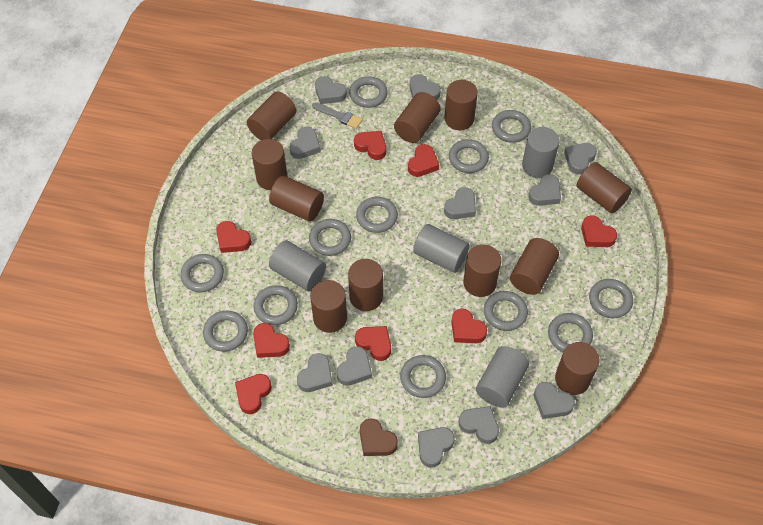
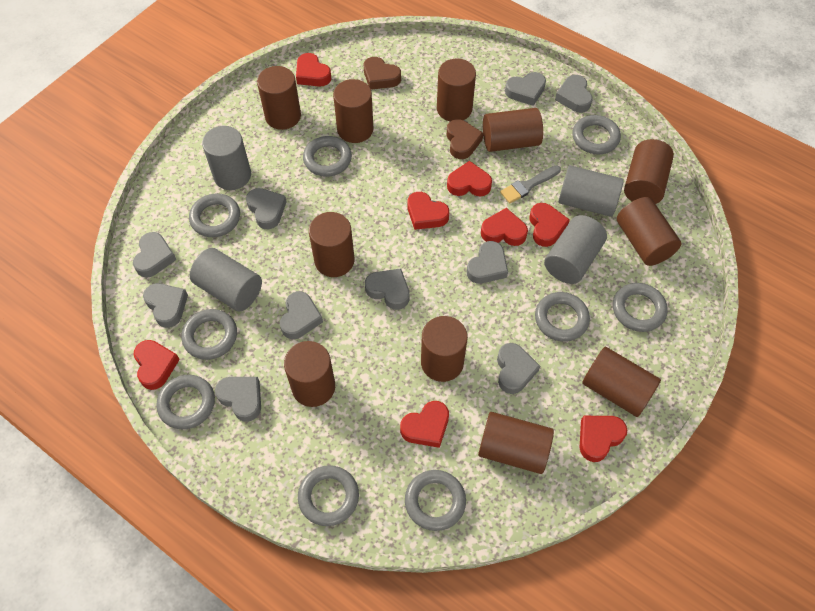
brown heart: 1 -> 2
grey heart: 11 -> 10
grey ring: 12 -> 9

